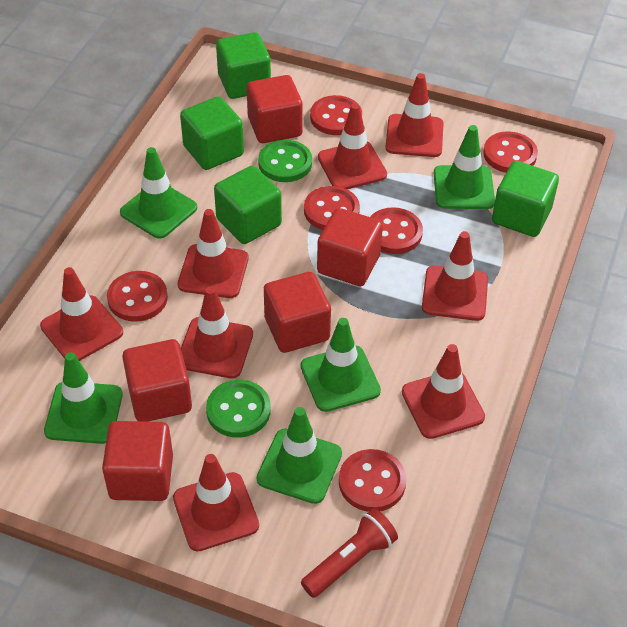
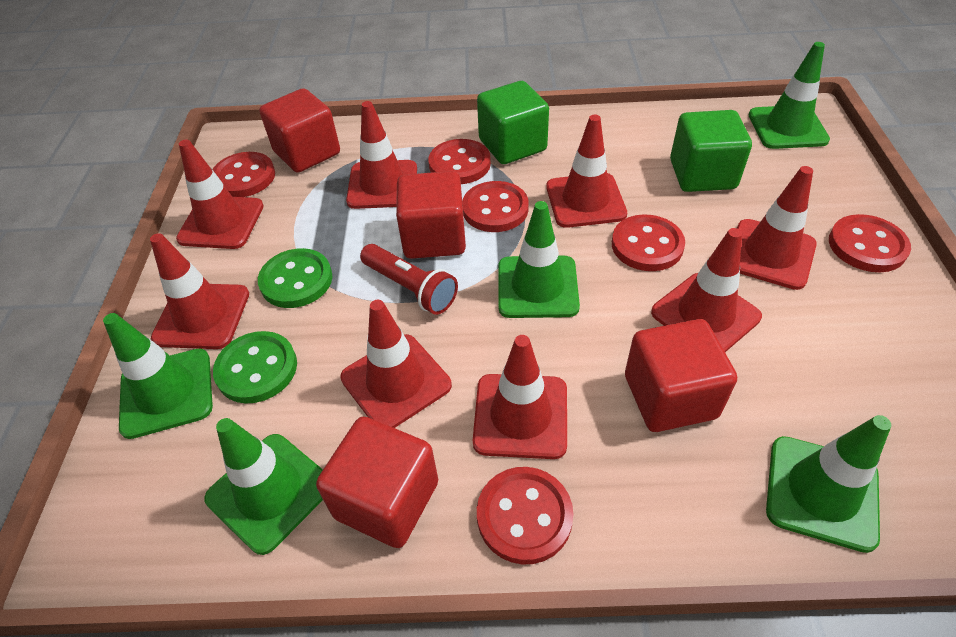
green cube: 4 -> 2
red cube: 5 -> 4

